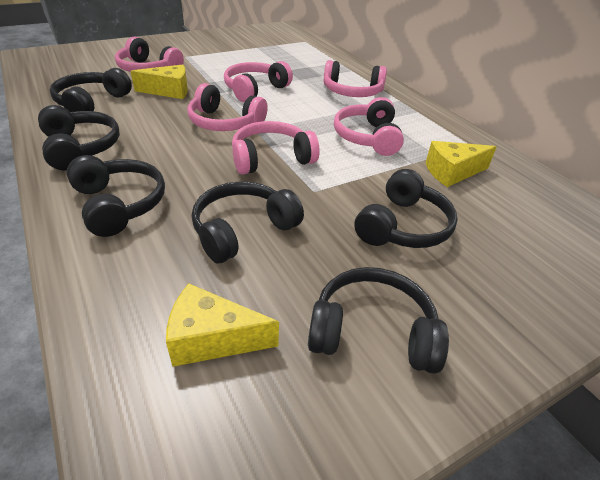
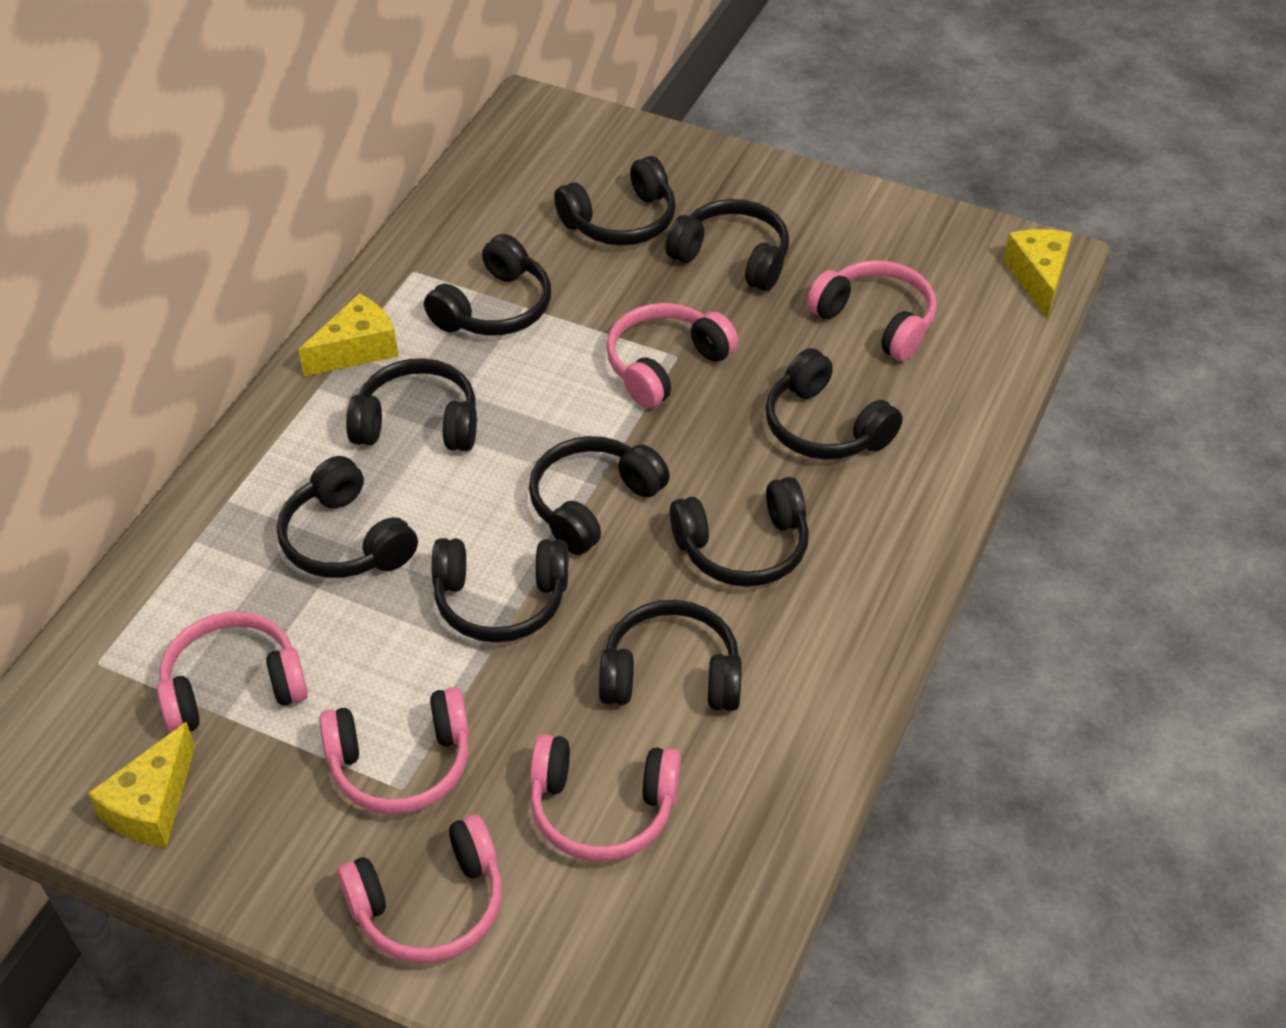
black headphones: 6 -> 10

